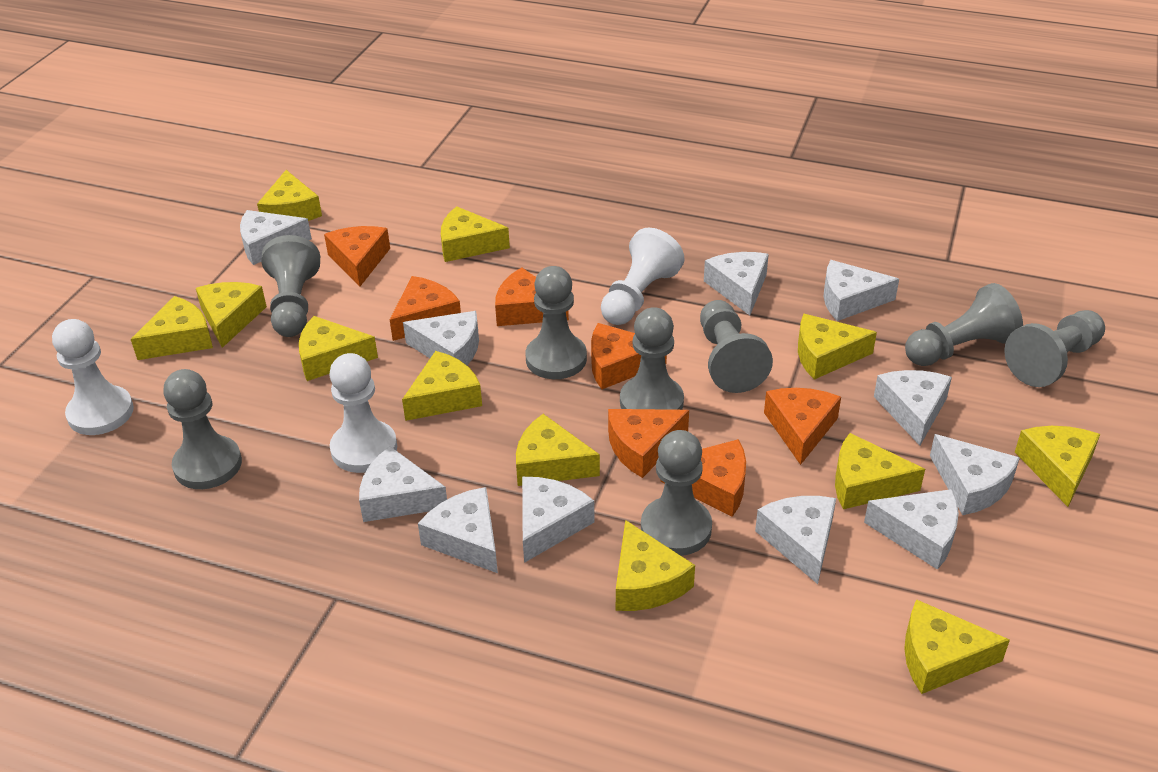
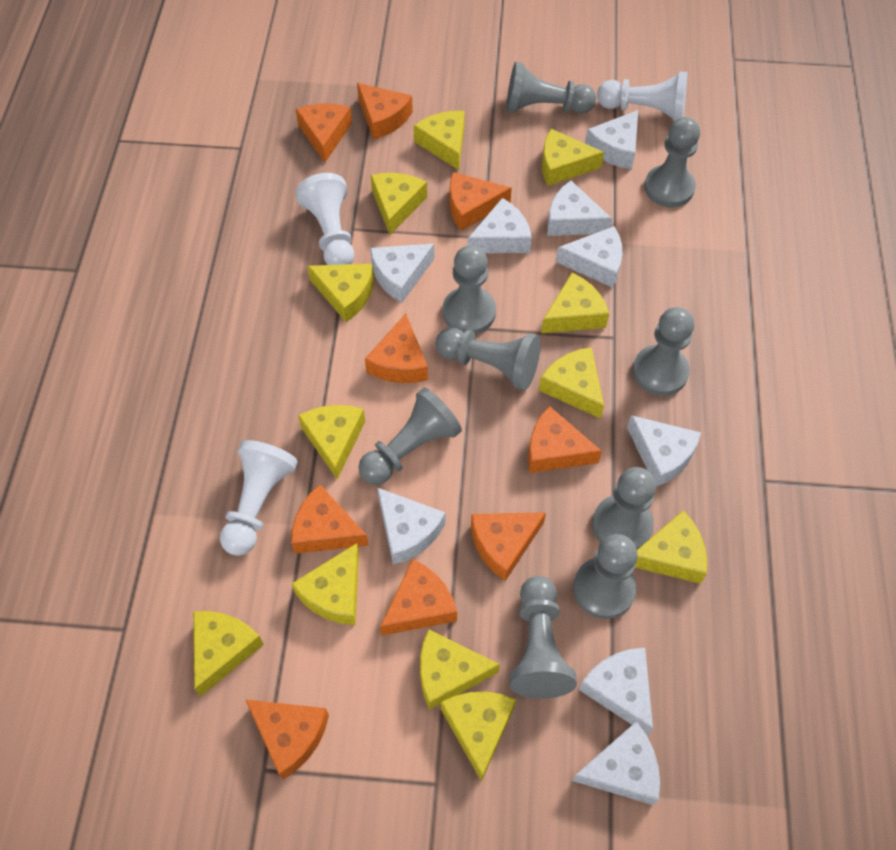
grey pawn: 8 -> 9
orange cheese: 7 -> 9
white cheese: 11 -> 9

